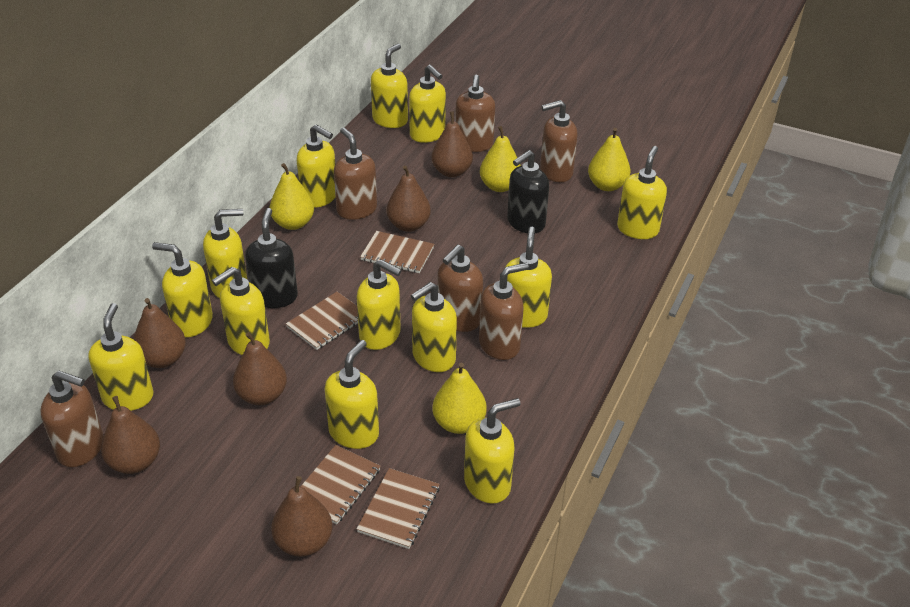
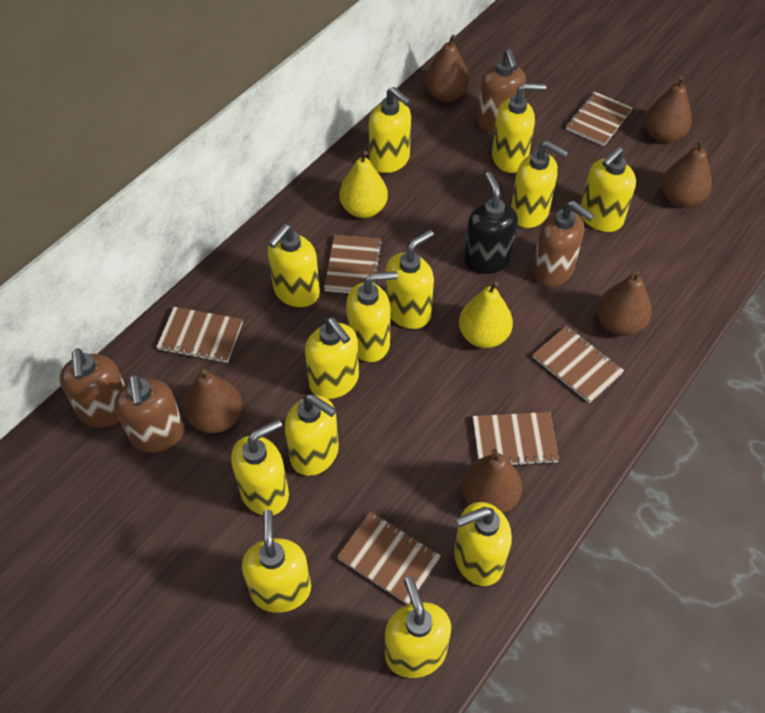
black soap dispenser: 2 -> 1
brown notebook: 4 -> 6
brown soap dispenser: 6 -> 4
yellow pear: 4 -> 2

